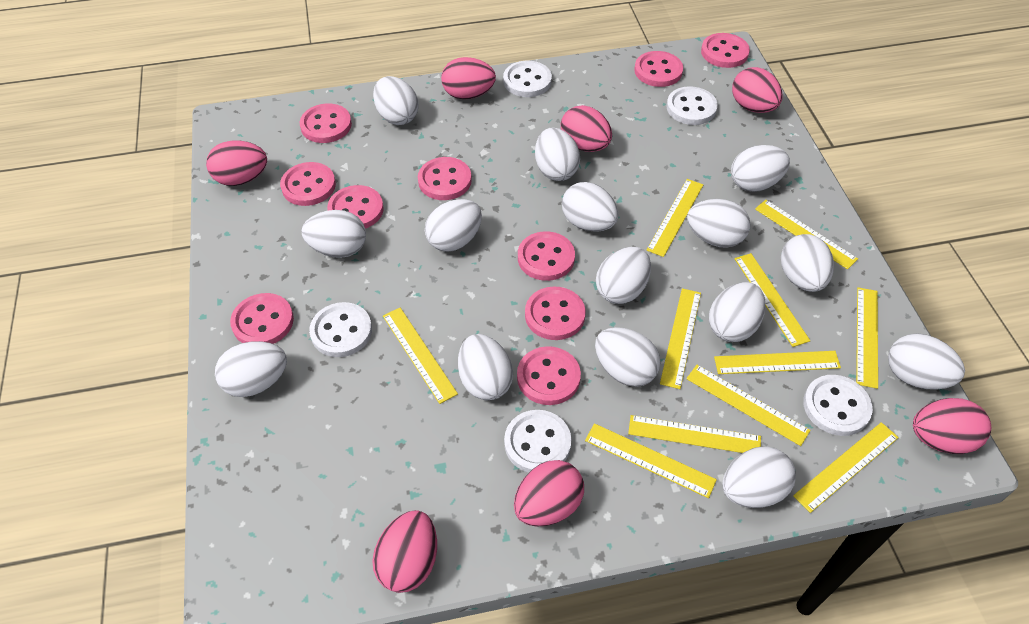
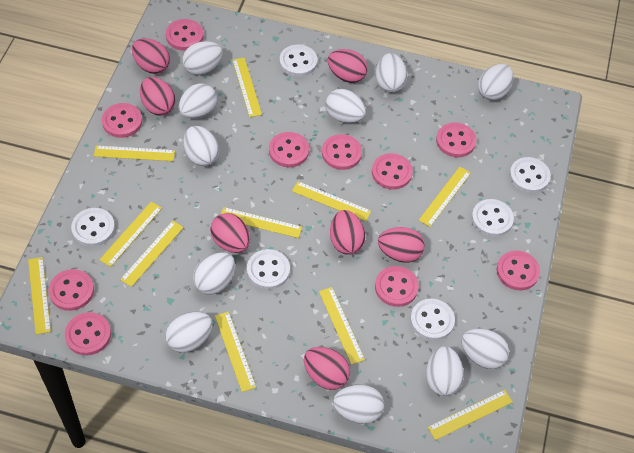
white button: 5 -> 6
white egg: 15 -> 11

